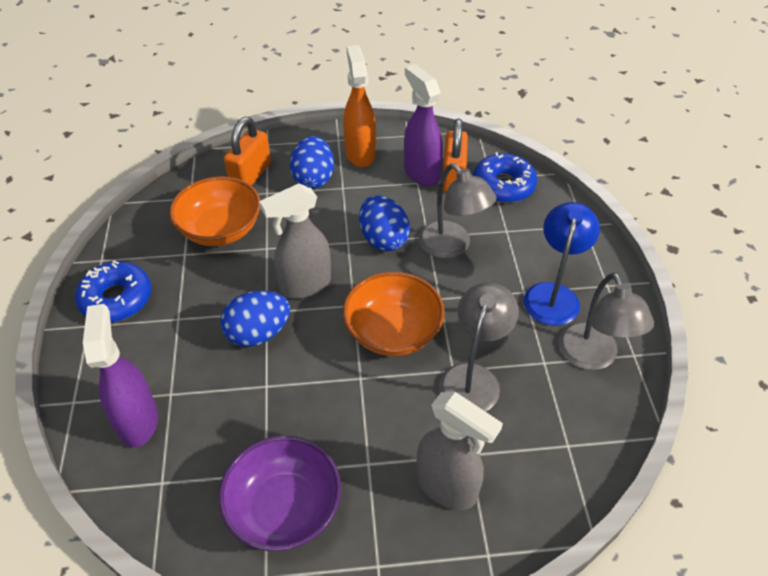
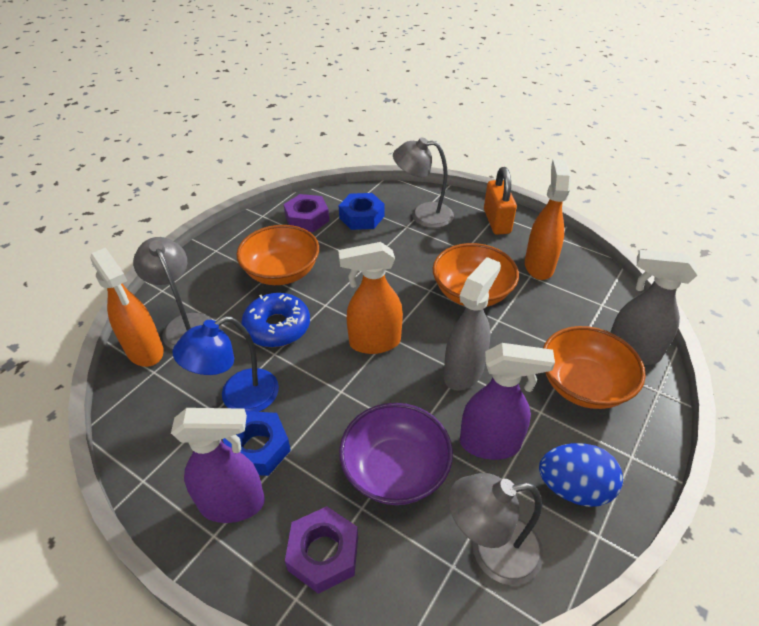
blue donut: 2 -> 1
blue egg: 3 -> 1
blue nut: 0 -> 2
orange bowl: 2 -> 3
orange padlock: 2 -> 1
orange spray bottle: 1 -> 3
purple nut: 0 -> 2

